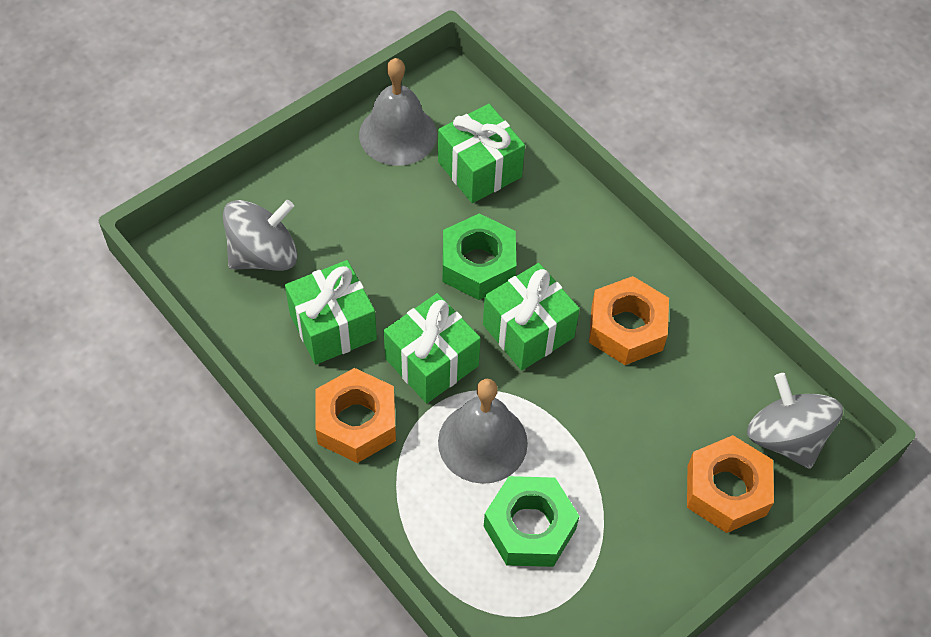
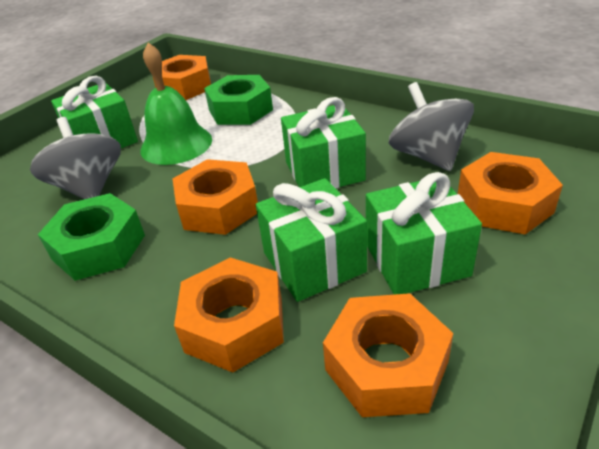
green bell: 0 -> 1
grey bell: 2 -> 0
orange nut: 3 -> 5

